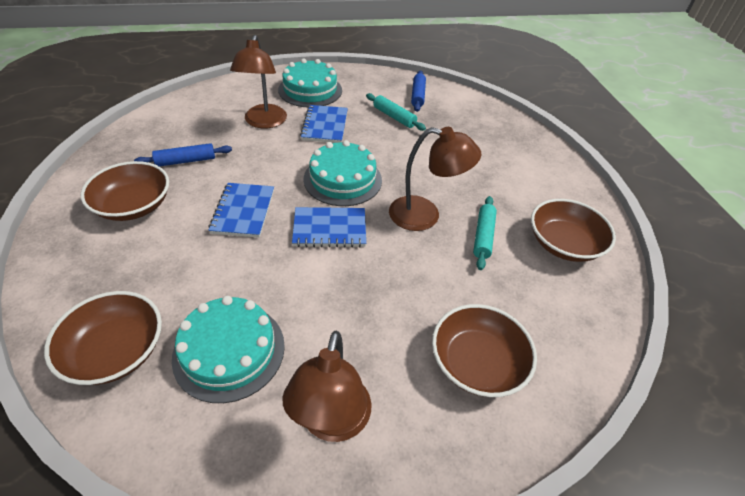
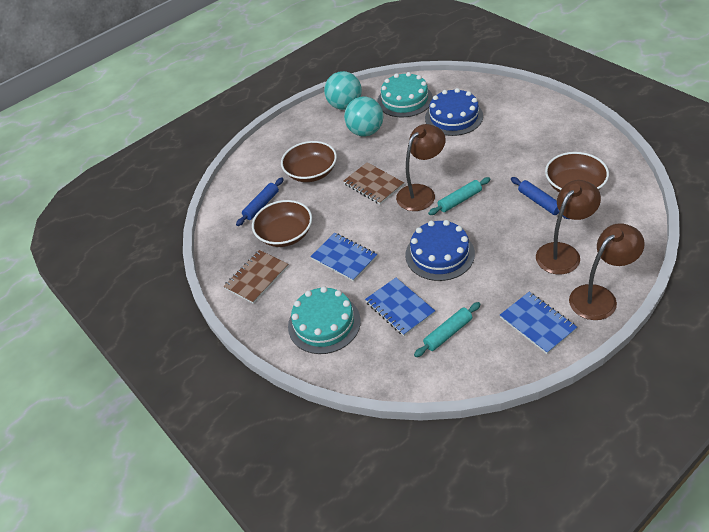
blue cake: 0 -> 2
brown bowl: 4 -> 3
brown notebook: 0 -> 2
turquoise ball: 0 -> 2
turquoise cake: 3 -> 2

